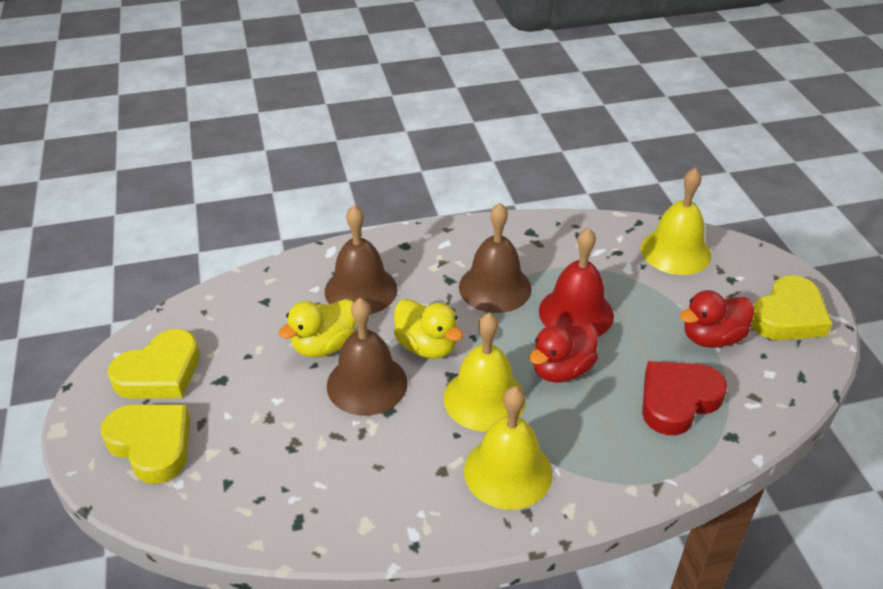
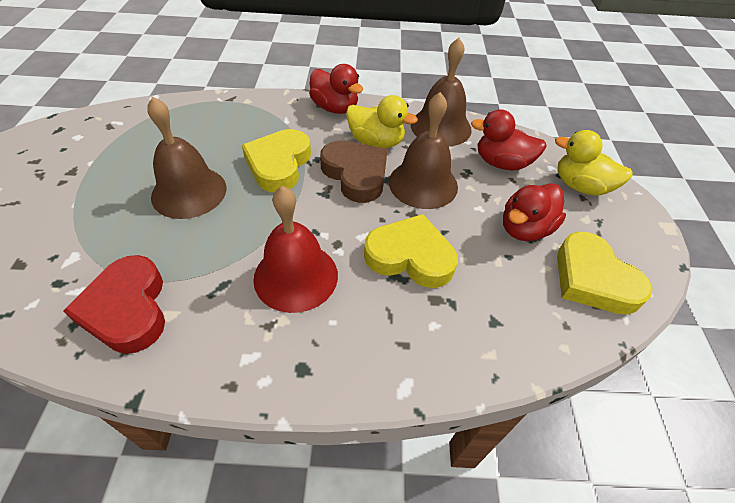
brown heart: 0 -> 1
red duck: 2 -> 3
yellow bell: 3 -> 0

